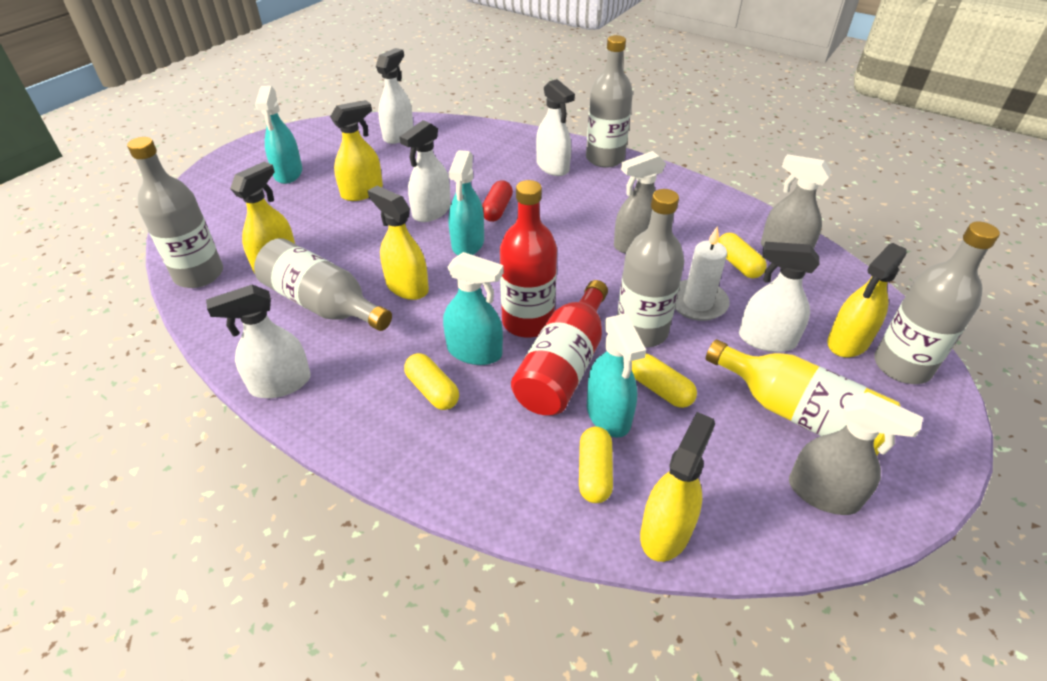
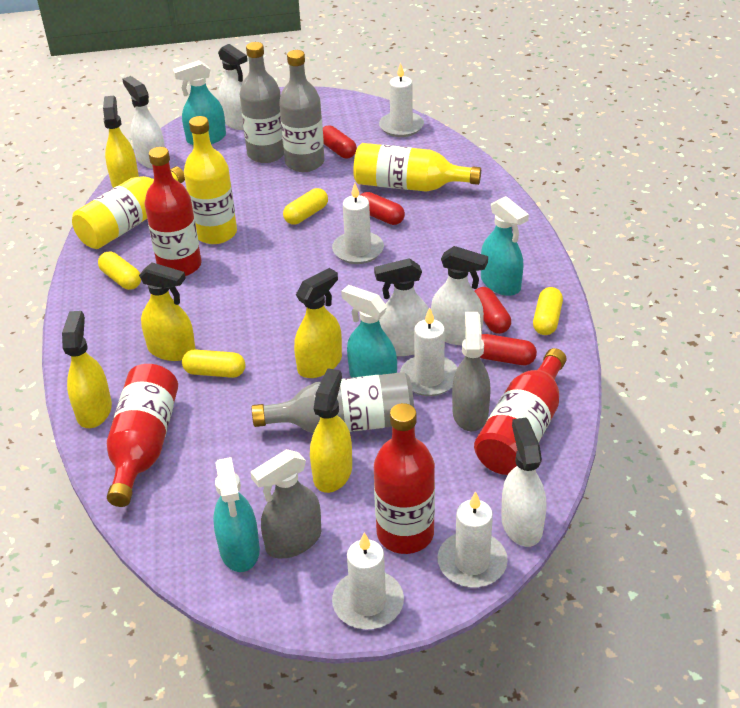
grey bottle: 5 -> 3
grey spray bottle: 3 -> 2
red bottle: 2 -> 4
red capsule: 1 -> 4
white candle: 1 -> 5
yellow bottle: 1 -> 3

